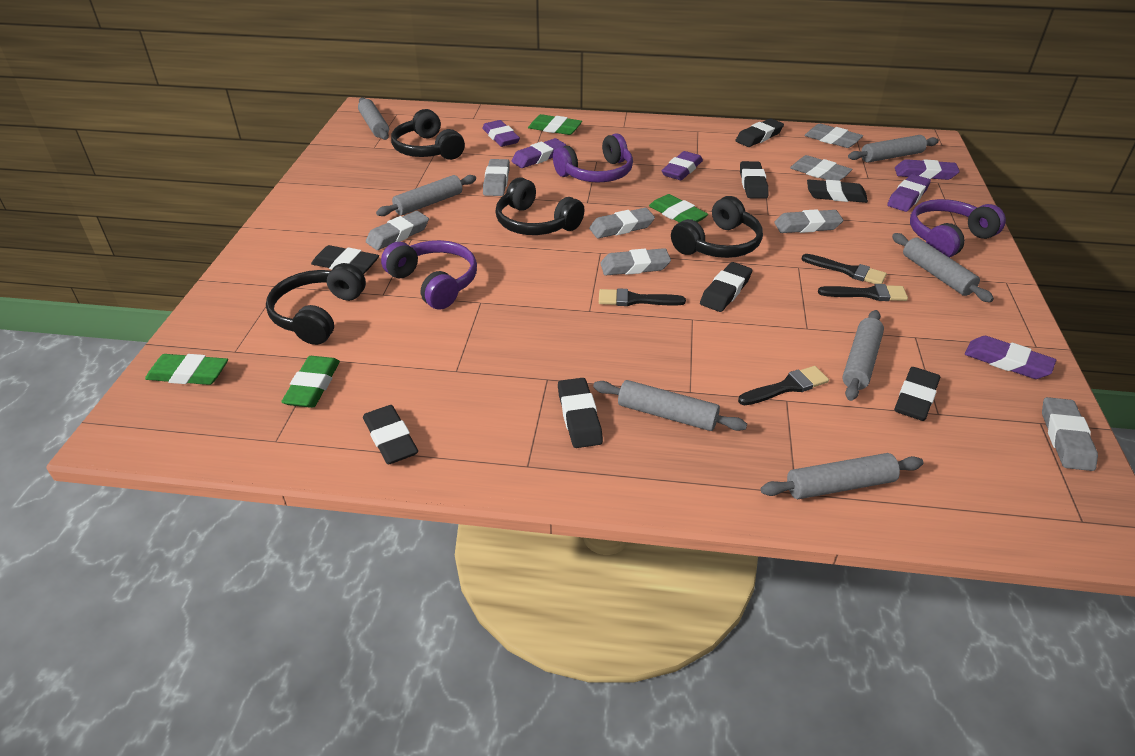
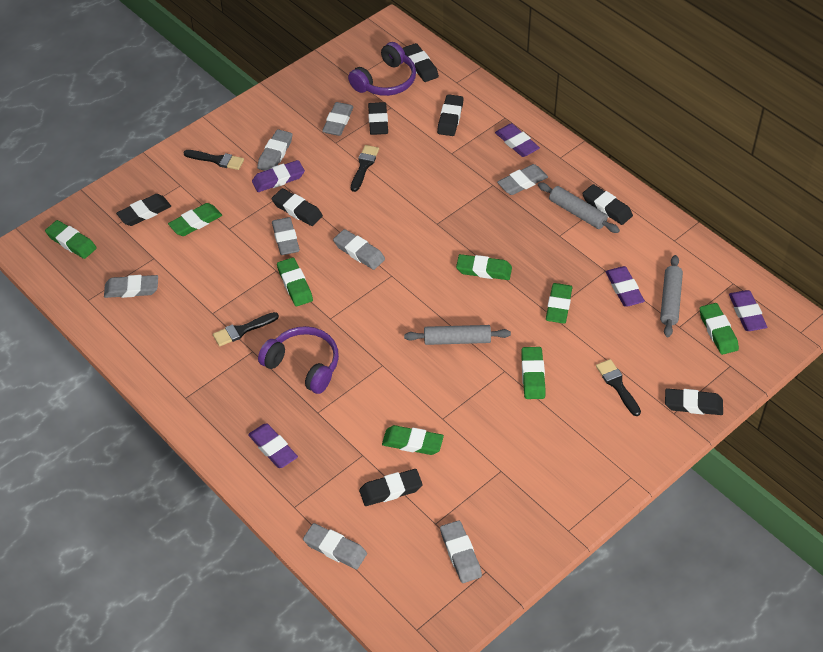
black headphones: 4 -> 0
green eraser: 4 -> 8
grey rolling pin: 7 -> 3
purple eraser: 6 -> 5
purple headphones: 3 -> 2

